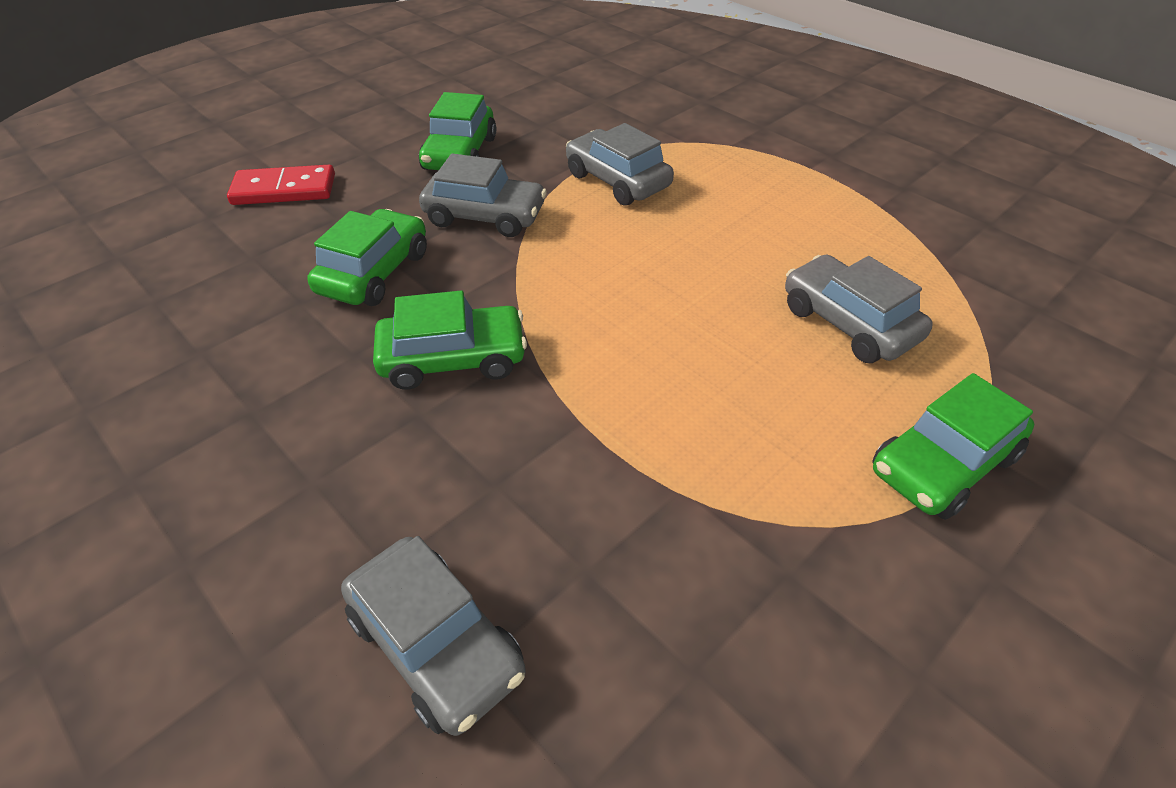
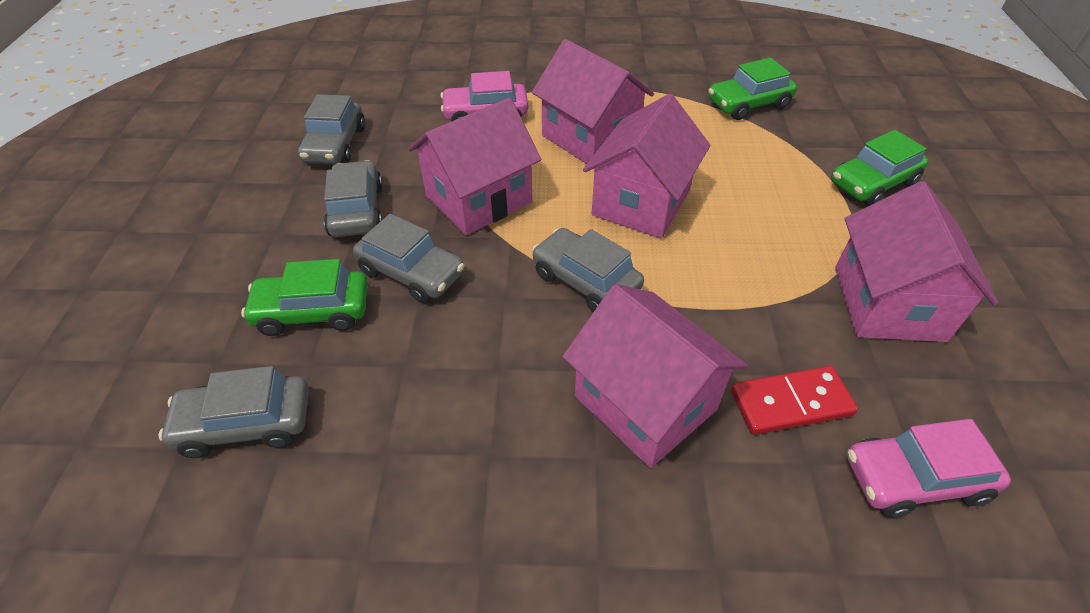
green car: 4 -> 3
grey car: 4 -> 5
pink car: 0 -> 2
pink house: 0 -> 5

